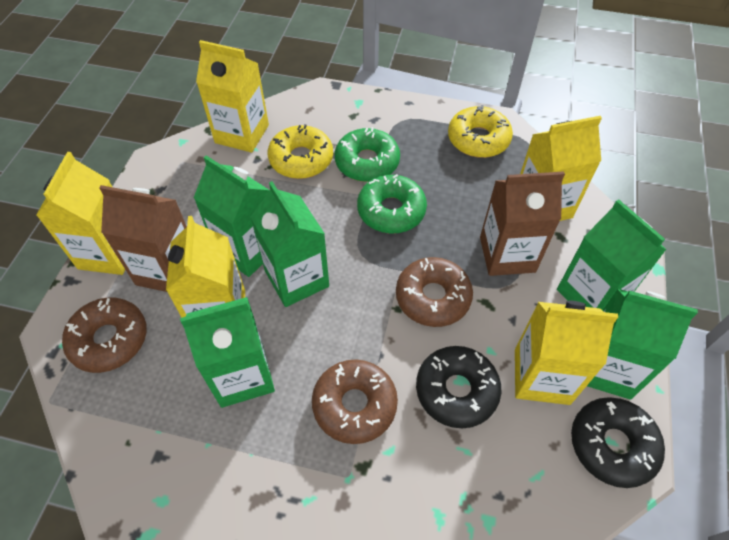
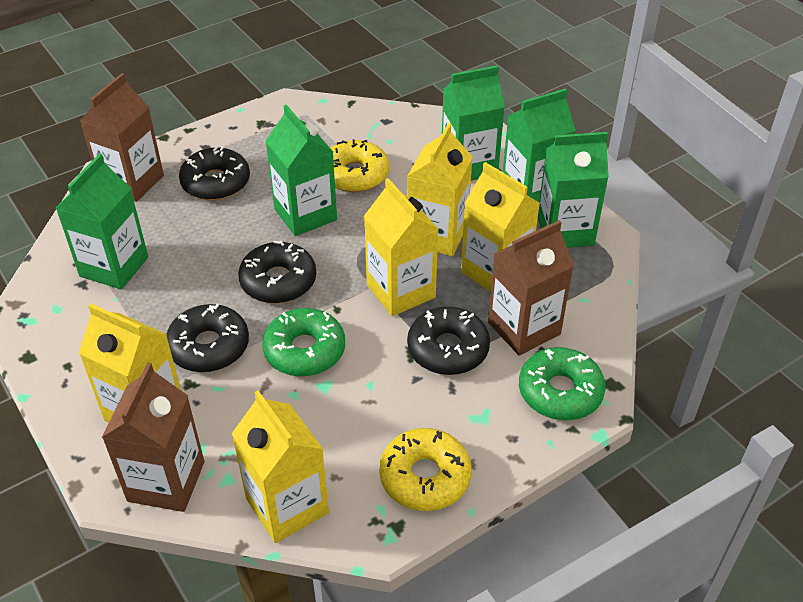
black donut: 2 -> 4
brown carton: 2 -> 3
brown donut: 3 -> 0

